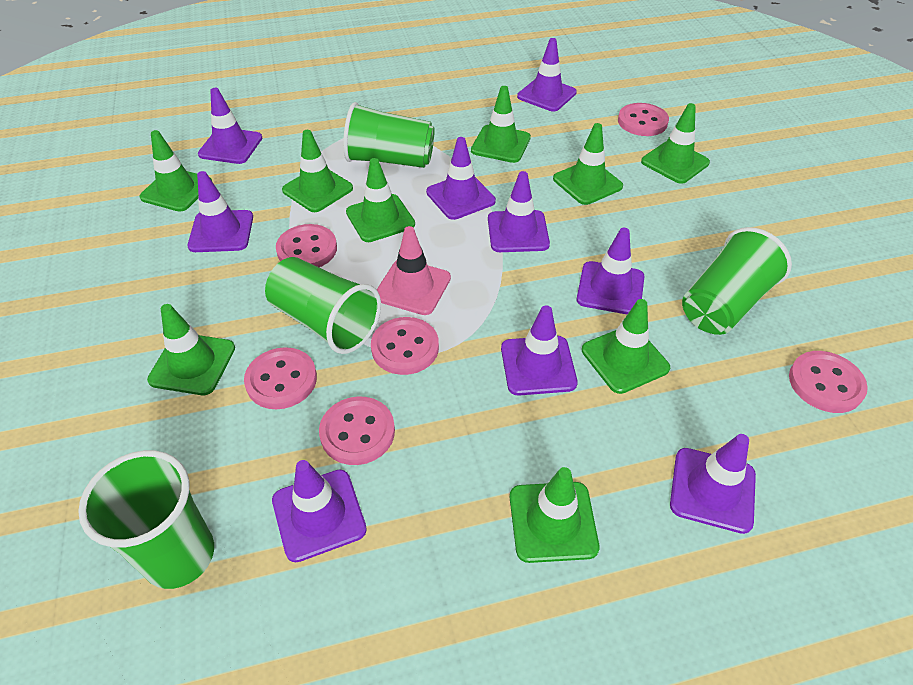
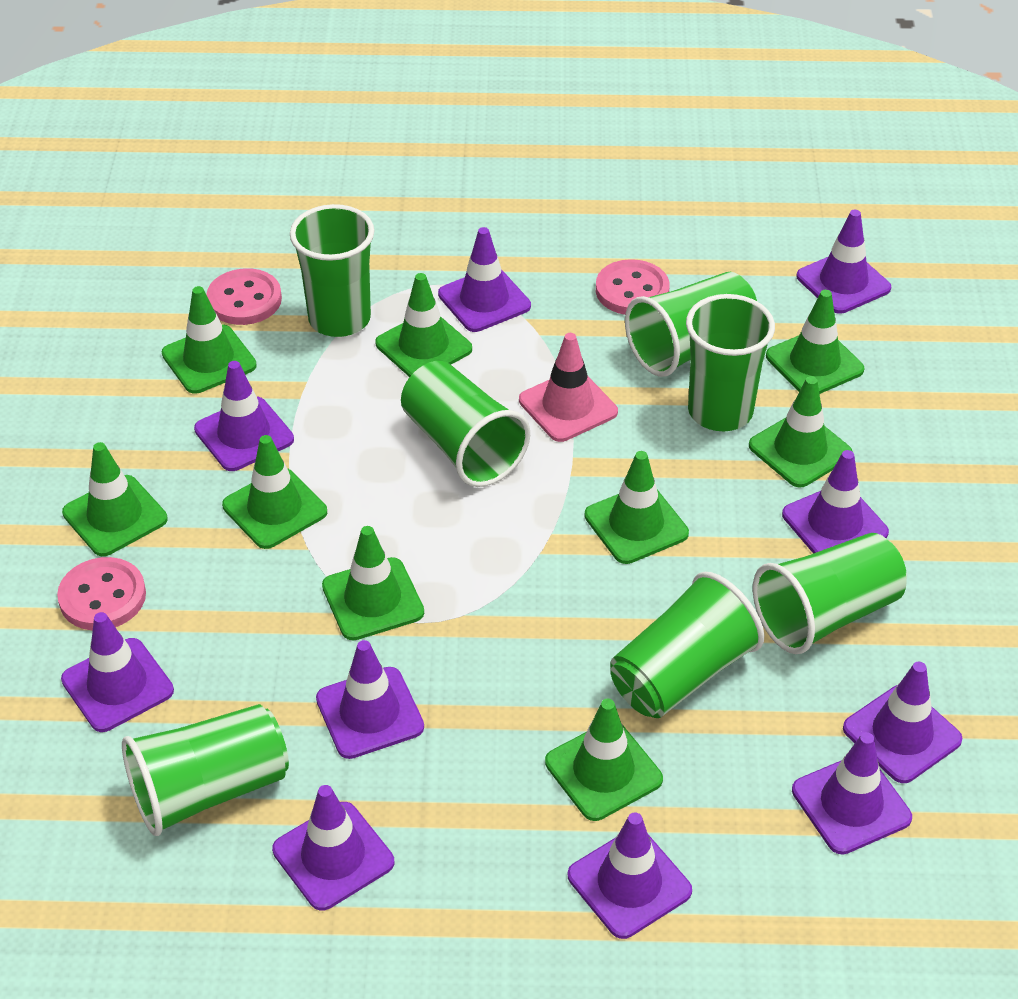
green cup: 4 -> 7
pink button: 6 -> 3
purple traffic cone: 9 -> 10

